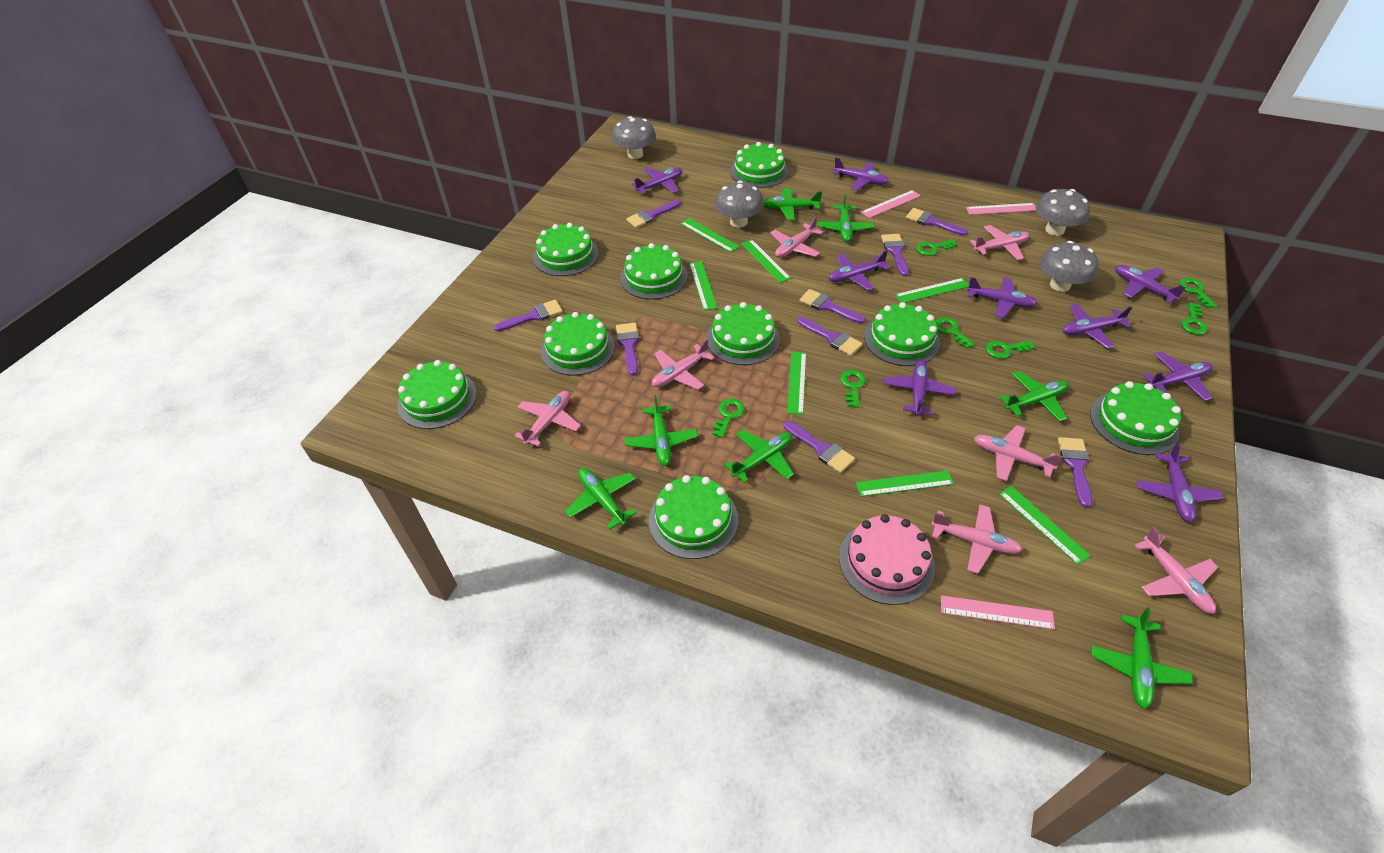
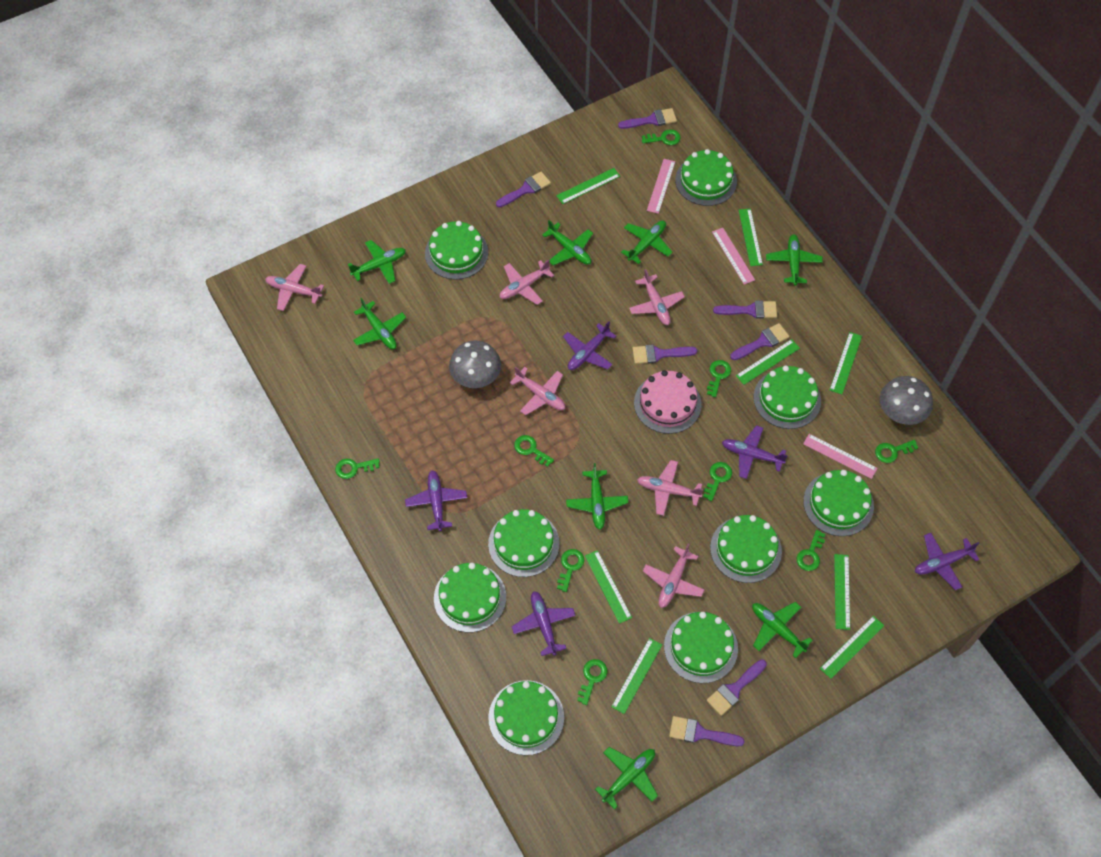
green key: 7 -> 9
green plane: 7 -> 8
green ruler: 7 -> 8
grey mushroom: 4 -> 2
pink plane: 7 -> 6
purple brush: 9 -> 7
purple plane: 9 -> 5

